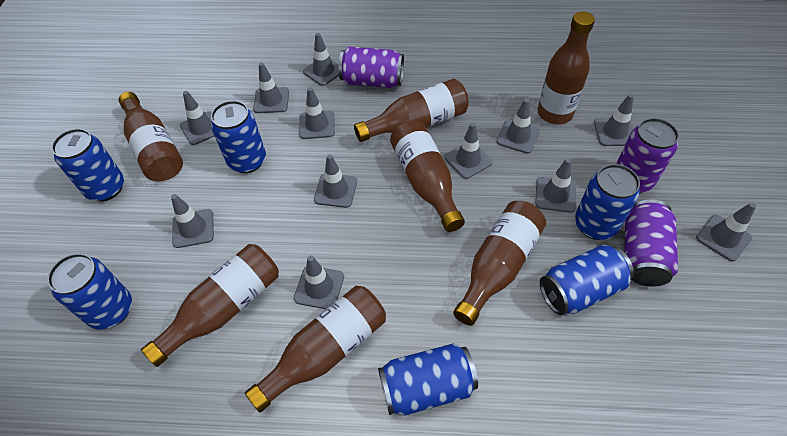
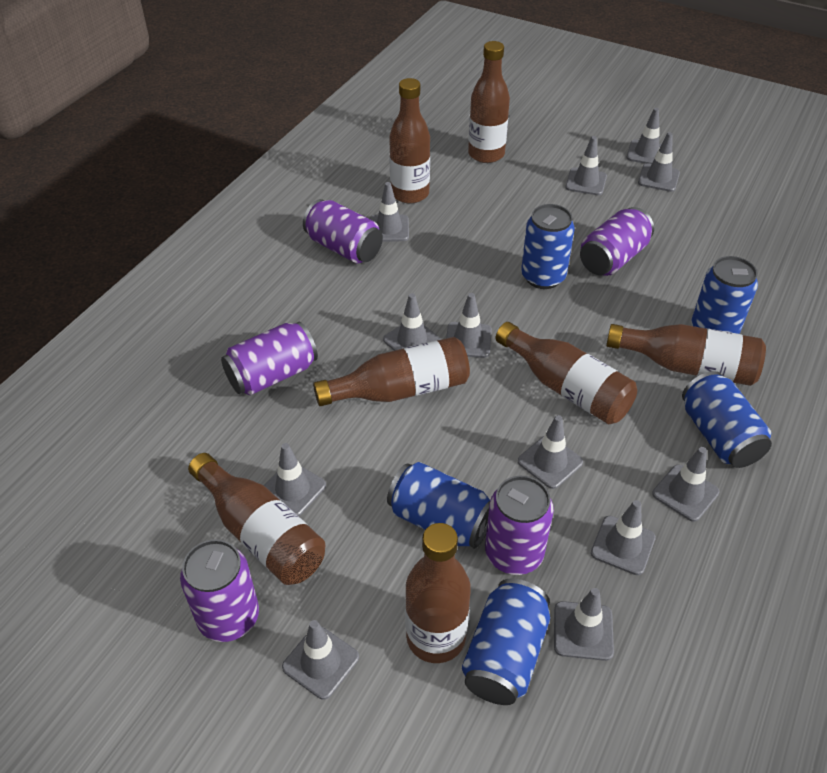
blue can: 6 -> 5
purple can: 3 -> 5

